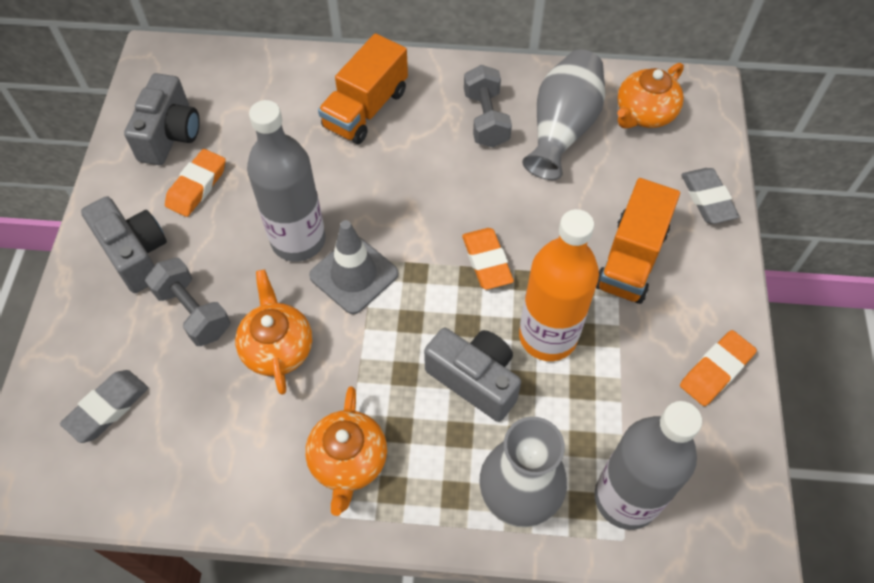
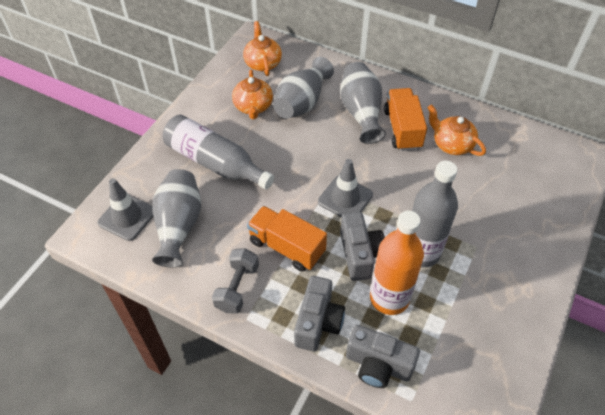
grey dumbbell: 2 -> 1
grey eraser: 2 -> 0
grey traffic cone: 1 -> 2
grey vase: 2 -> 3
orange eraser: 3 -> 0

